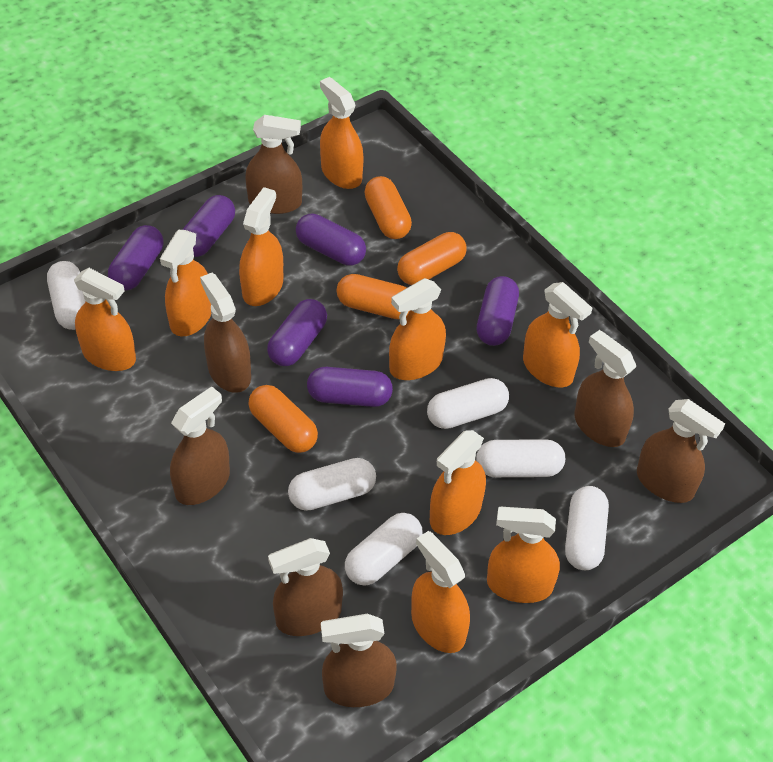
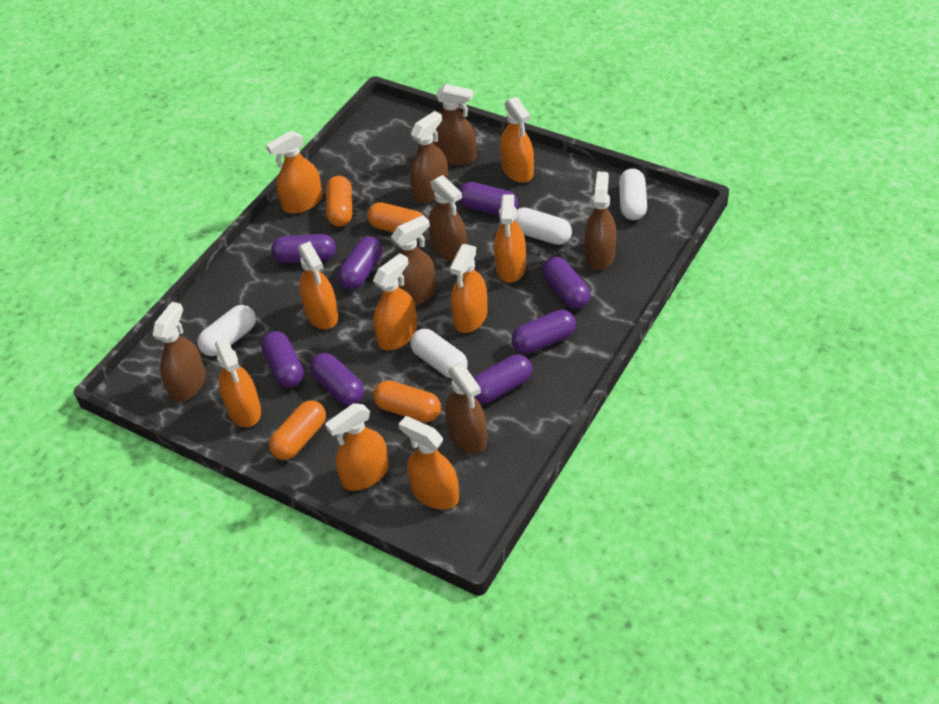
purple capsule: 6 -> 8
white capsule: 6 -> 4

